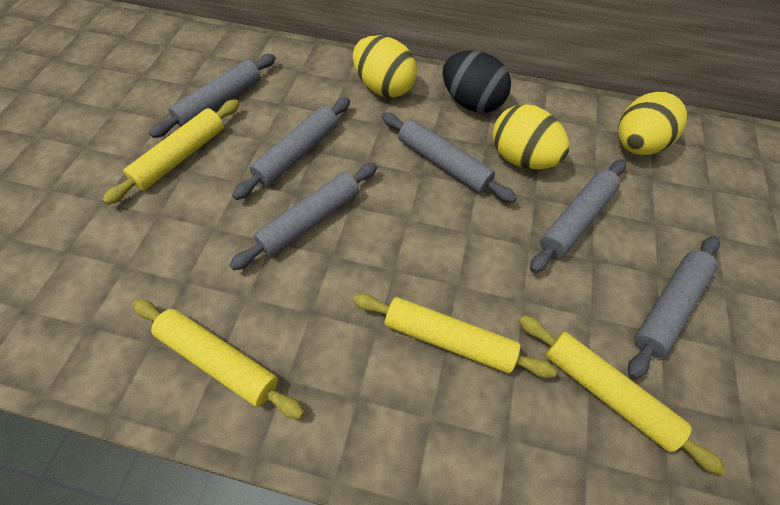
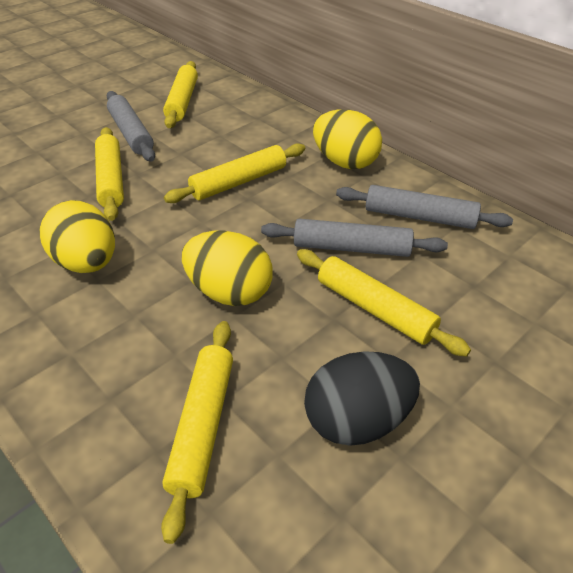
grey rolling pin: 6 -> 3
yellow rolling pin: 4 -> 5

